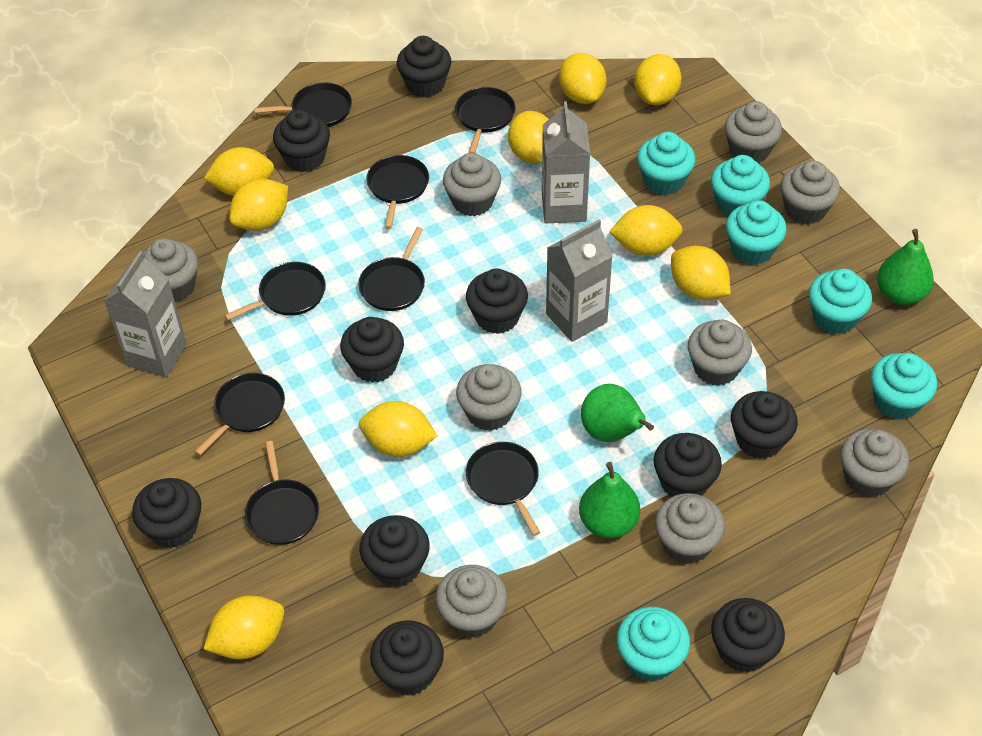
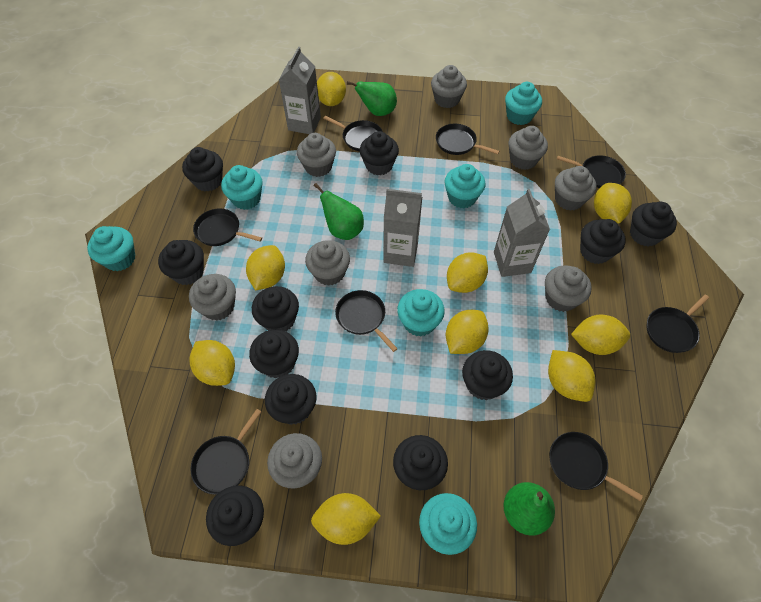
black cupcake: 10 -> 11
grey cupcake: 9 -> 8

